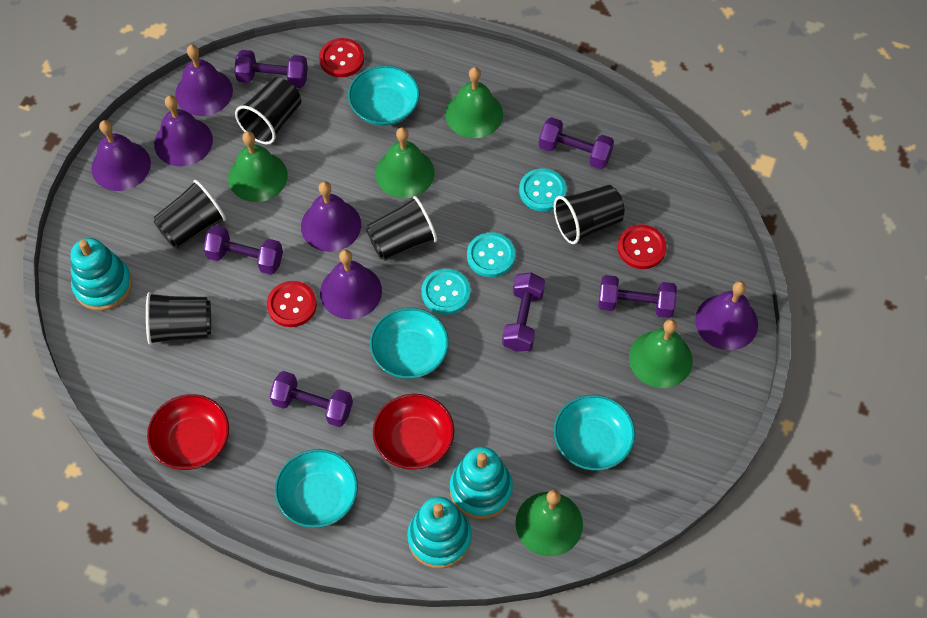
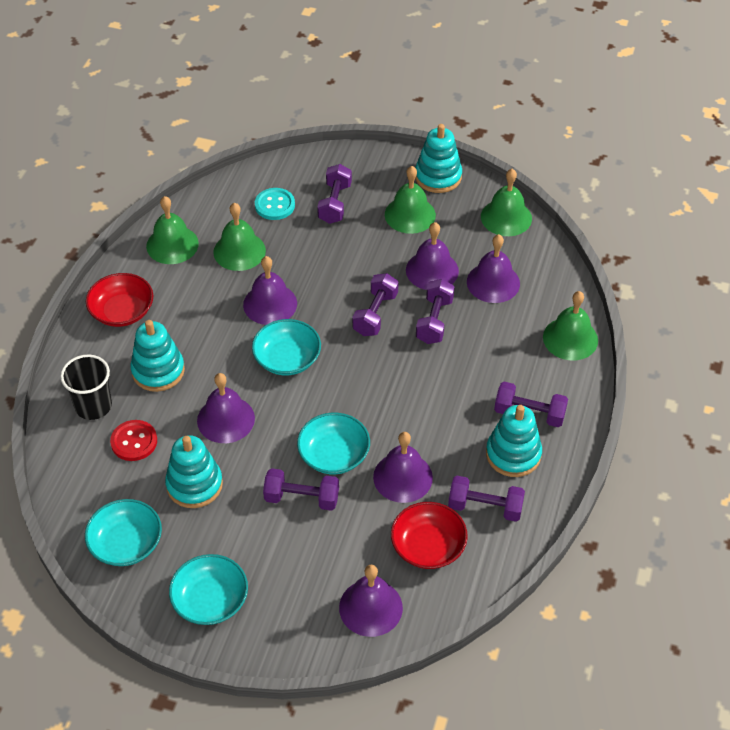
black cup: 5 -> 1
red button: 3 -> 1
turquoise button: 3 -> 1
turquoise stacking toy: 3 -> 4

